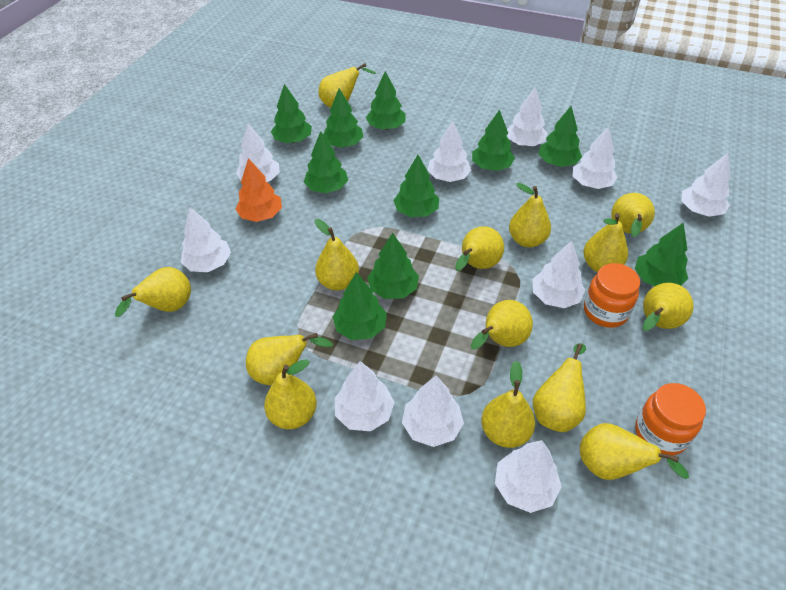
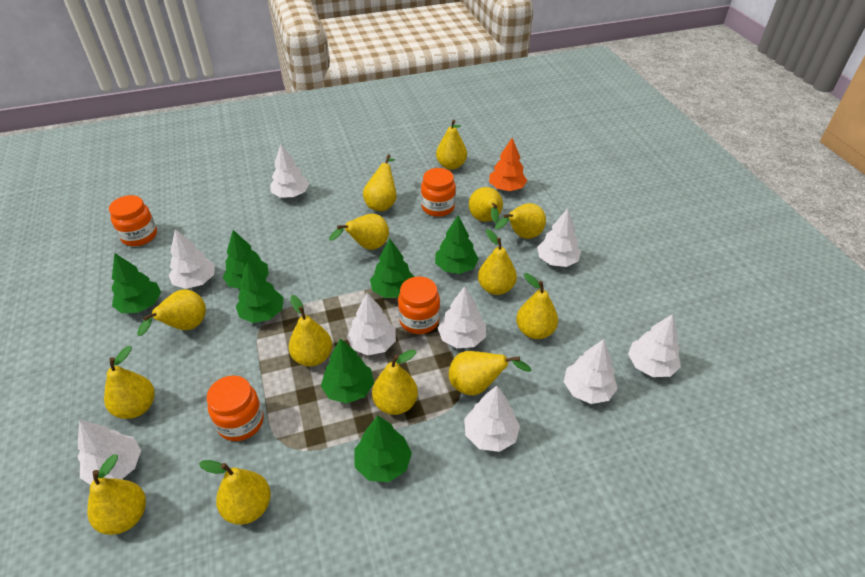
green tree: 10 -> 7
orange jar: 2 -> 4
white tree: 10 -> 9

